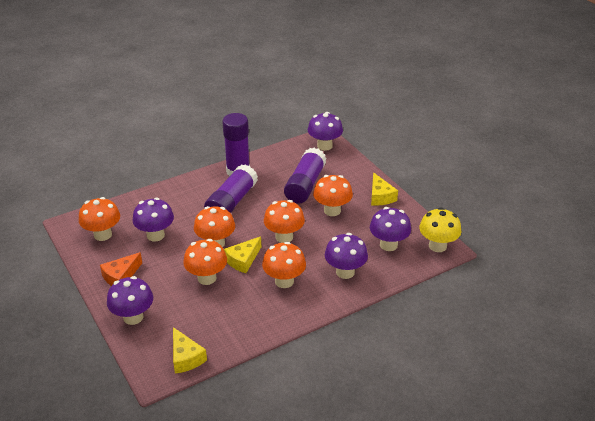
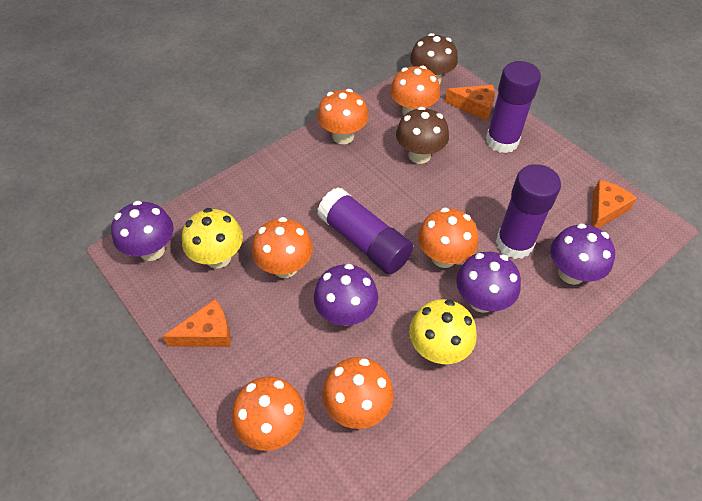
brown mushroom: 0 -> 2
orange cheese: 1 -> 3
purple mushroom: 5 -> 4
yellow cheese: 3 -> 0
yellow mushroom: 1 -> 2

